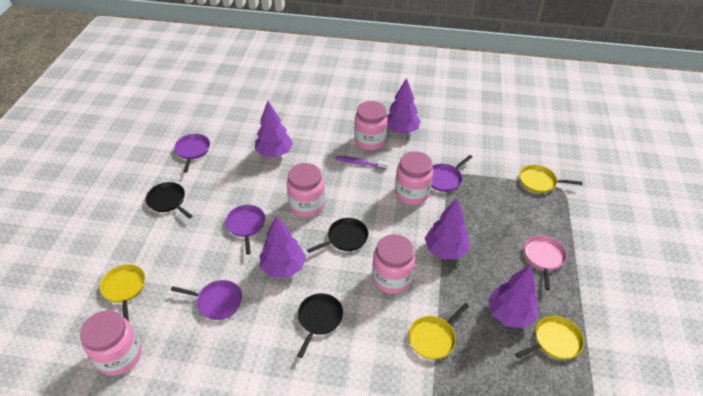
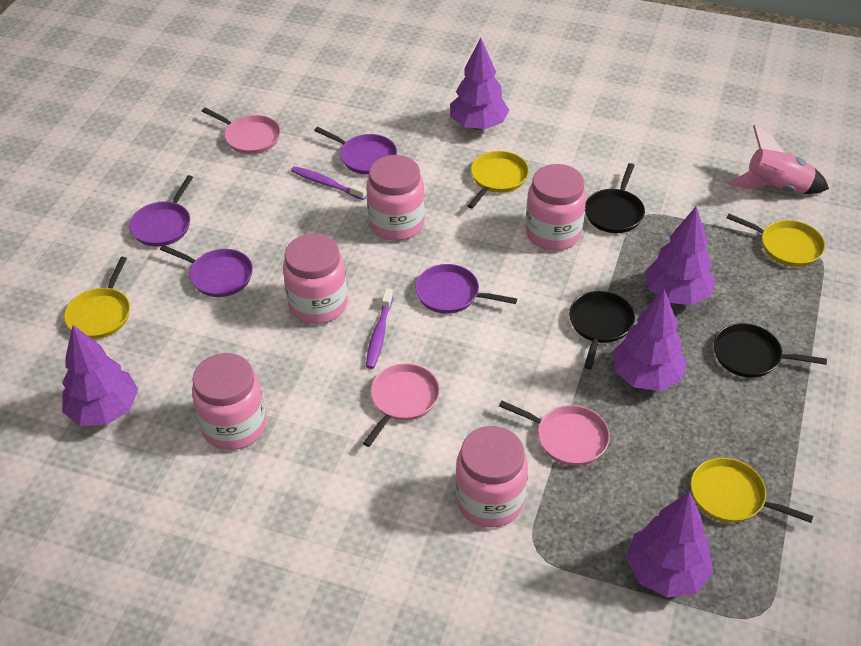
pink pan: 1 -> 3
pink rocket: 0 -> 1
purple toothbrush: 1 -> 2

